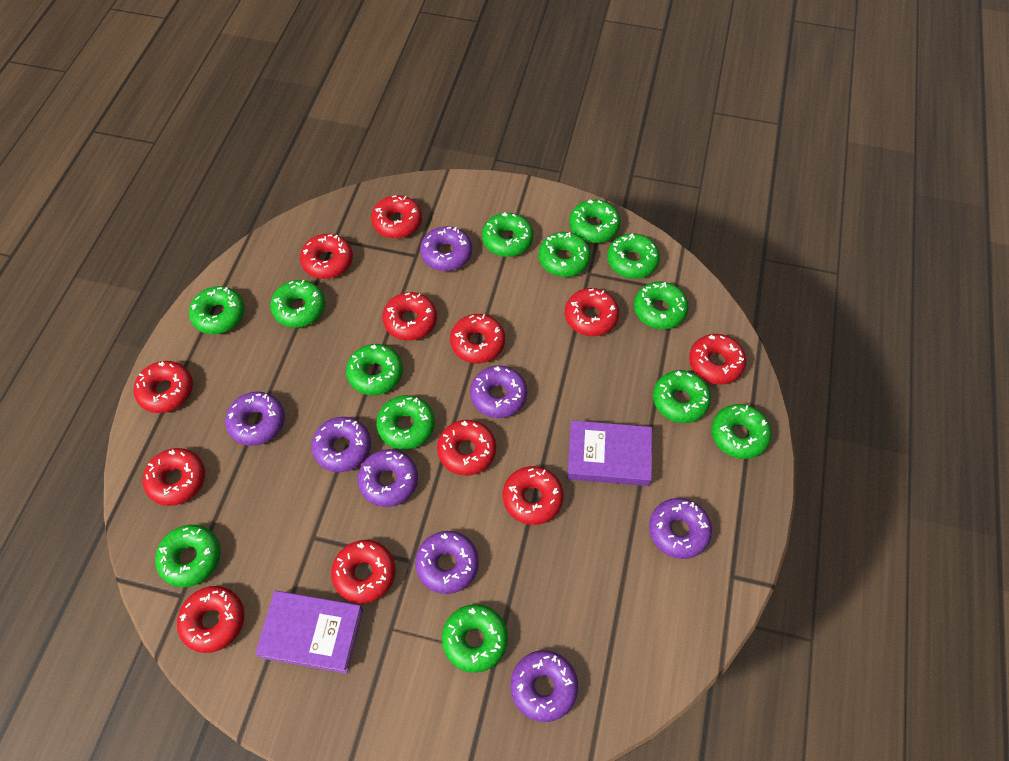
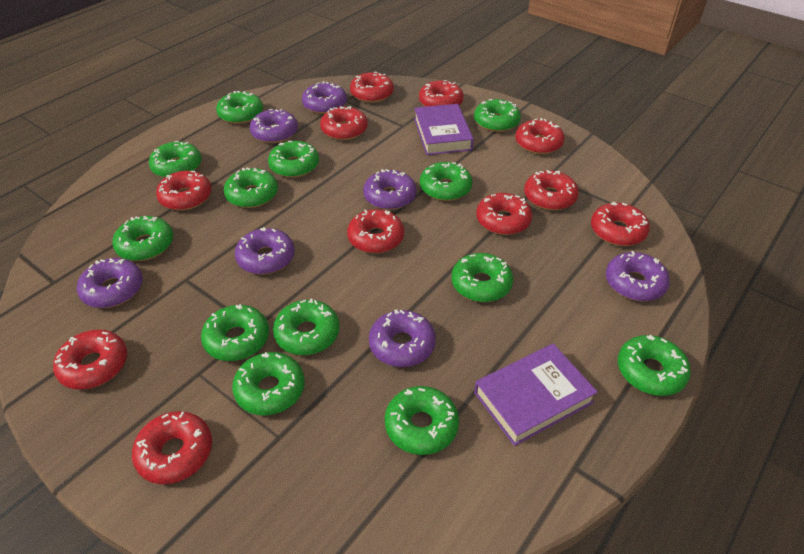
purple donut: 8 -> 7
red donut: 12 -> 11

